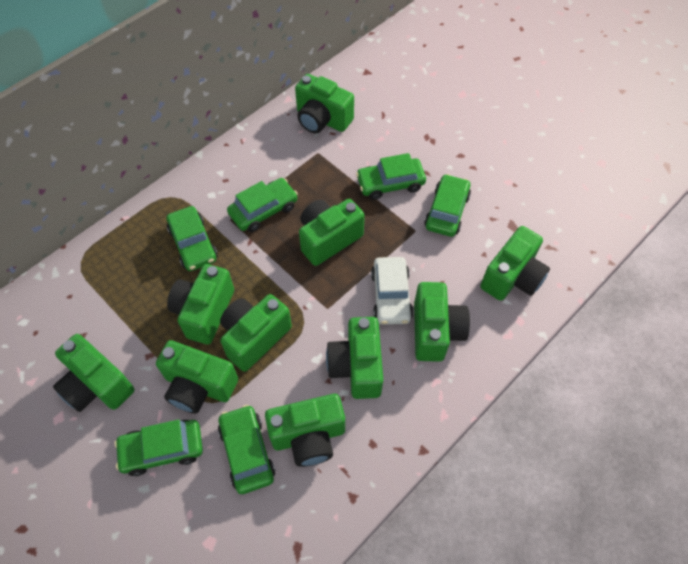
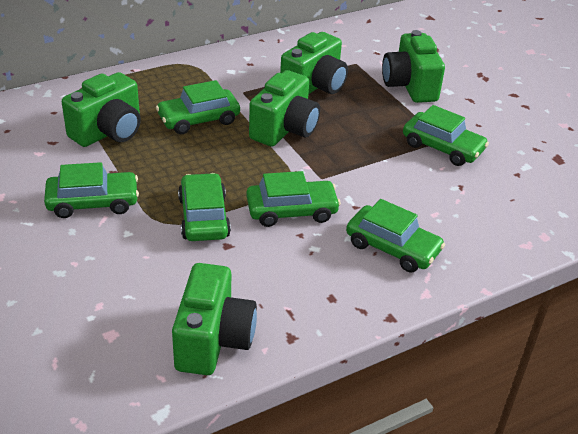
green camera: 10 -> 5
white car: 1 -> 0

